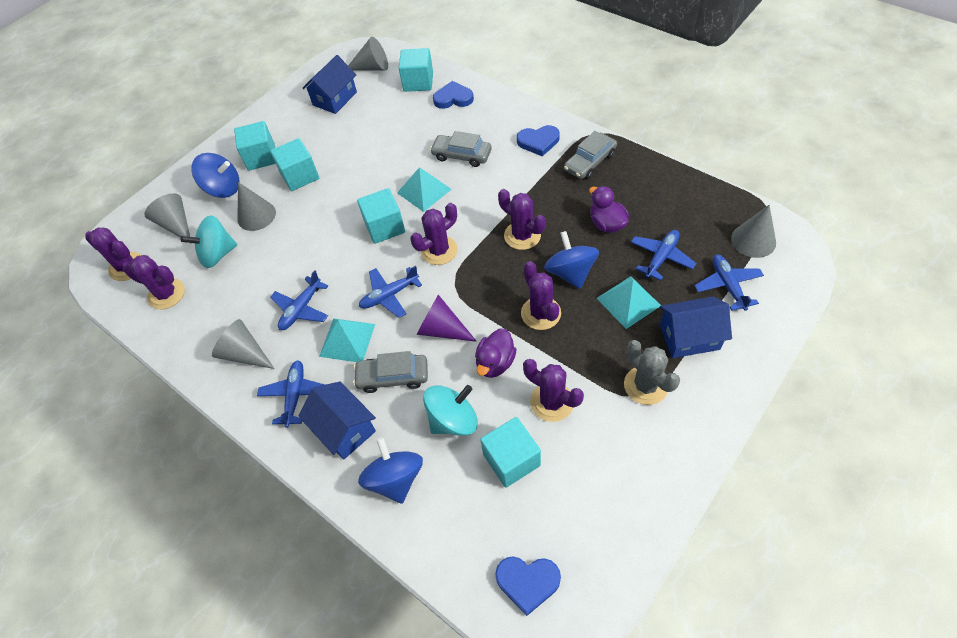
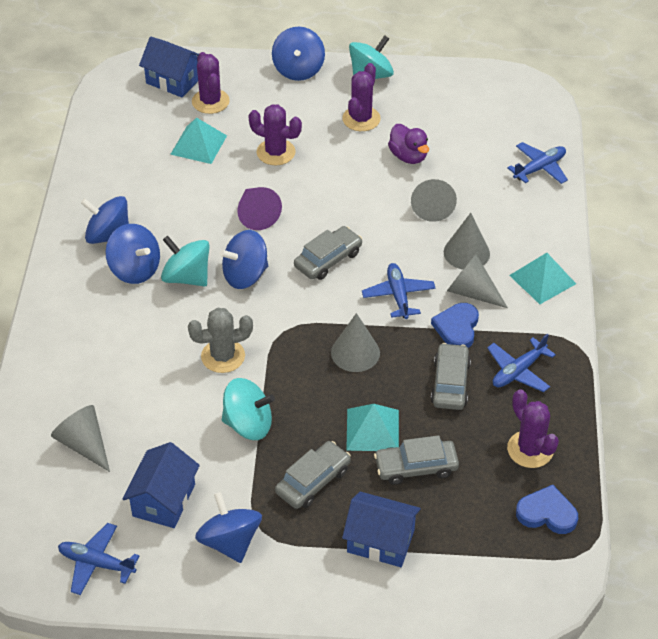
blue heart: 3 -> 2
blue plane: 5 -> 4
blue spinning top: 3 -> 5
grey car: 3 -> 4
purple cactus: 6 -> 4
purple duck: 2 -> 1
turquoise cube: 5 -> 0
turquoise spinning top: 2 -> 3

